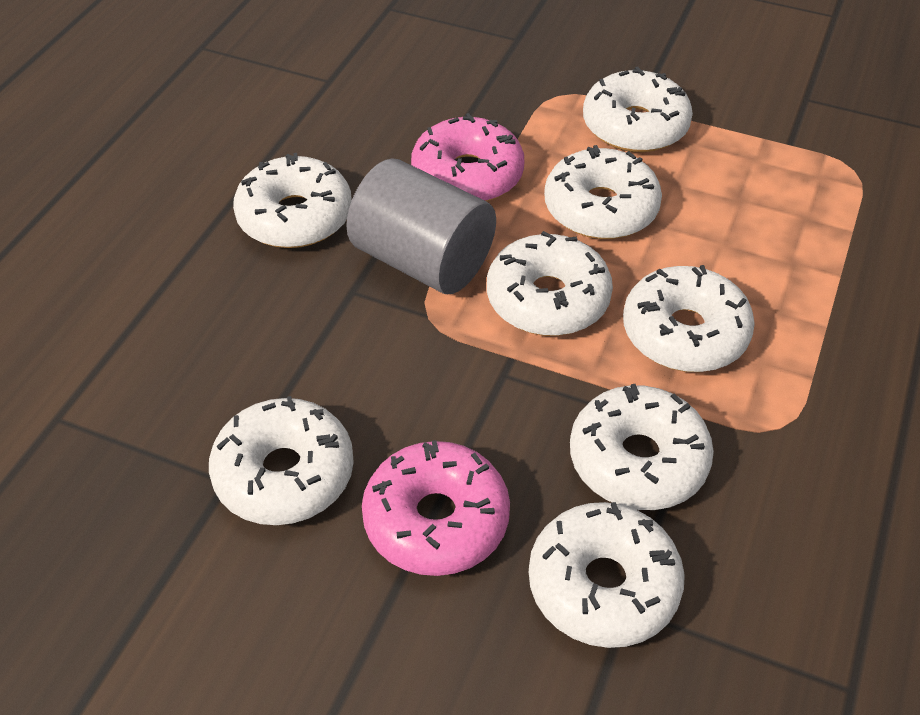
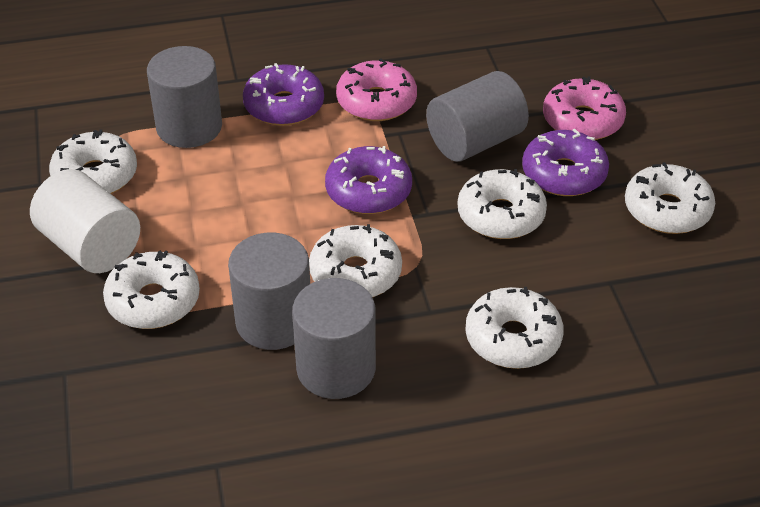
grey cylinder: 1 -> 4
purple donut: 0 -> 3
white cylinder: 0 -> 1
white donut: 8 -> 6

